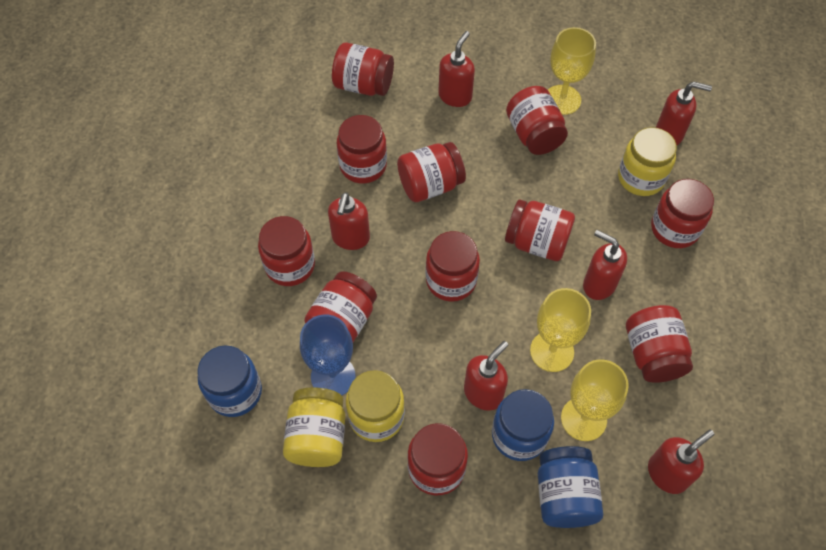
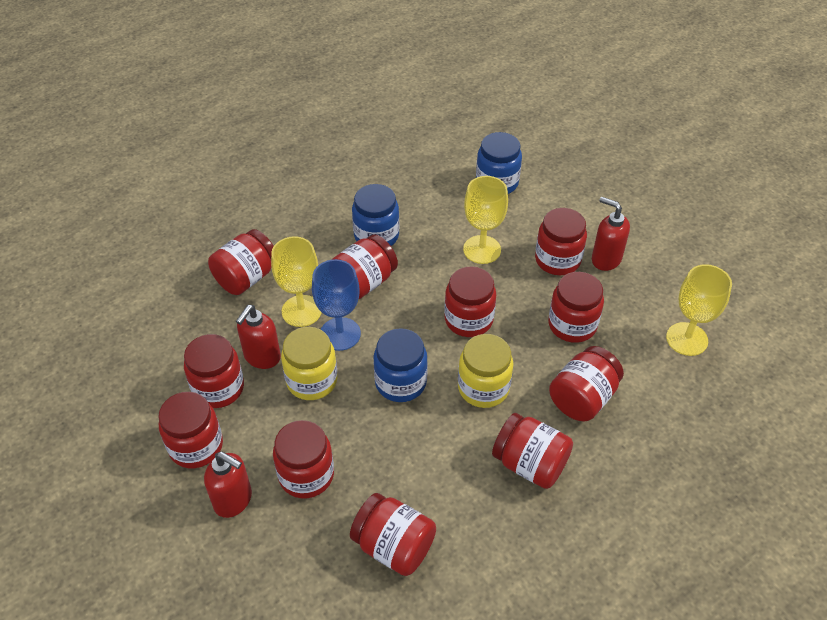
red soap dispenser: 6 -> 3
yellow jar: 3 -> 2

